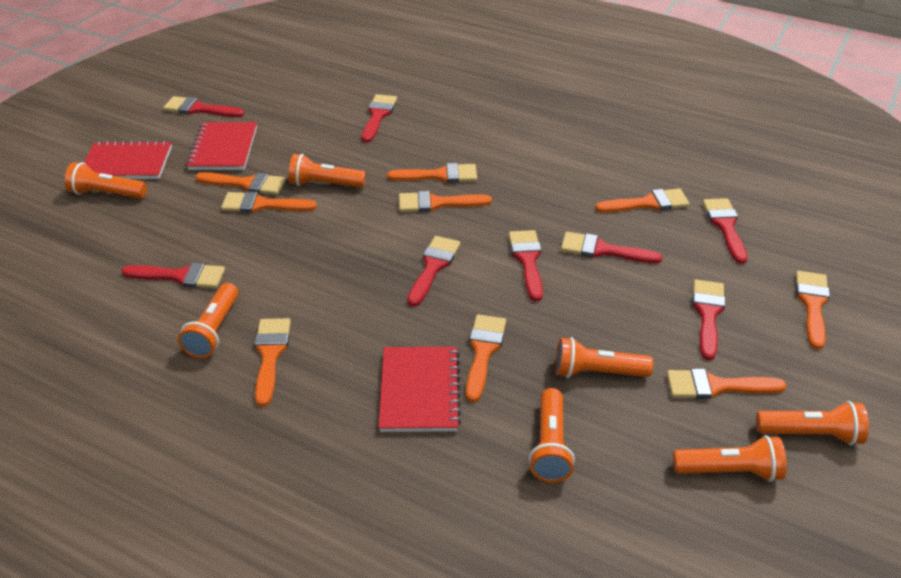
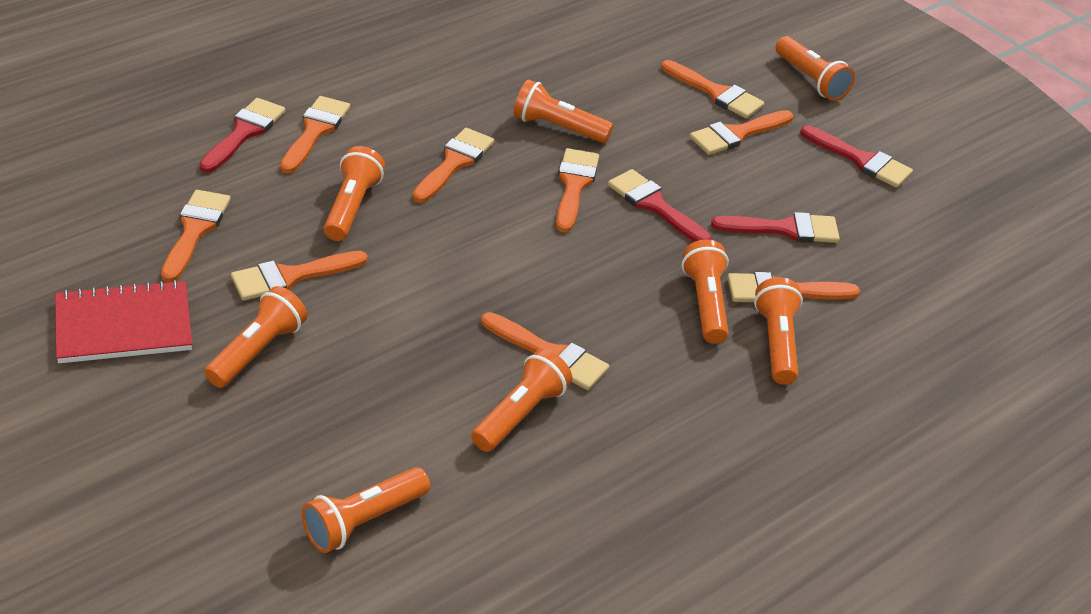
orange flashlight: 7 -> 8
red brush: 8 -> 4
red notebook: 3 -> 1

